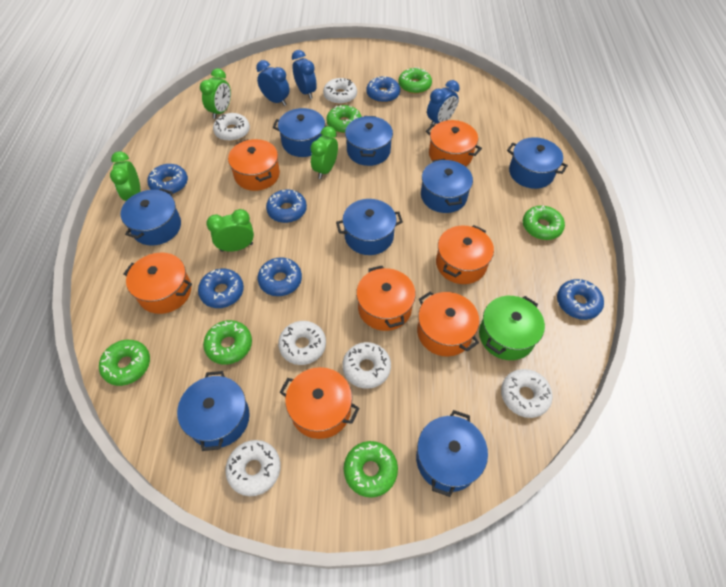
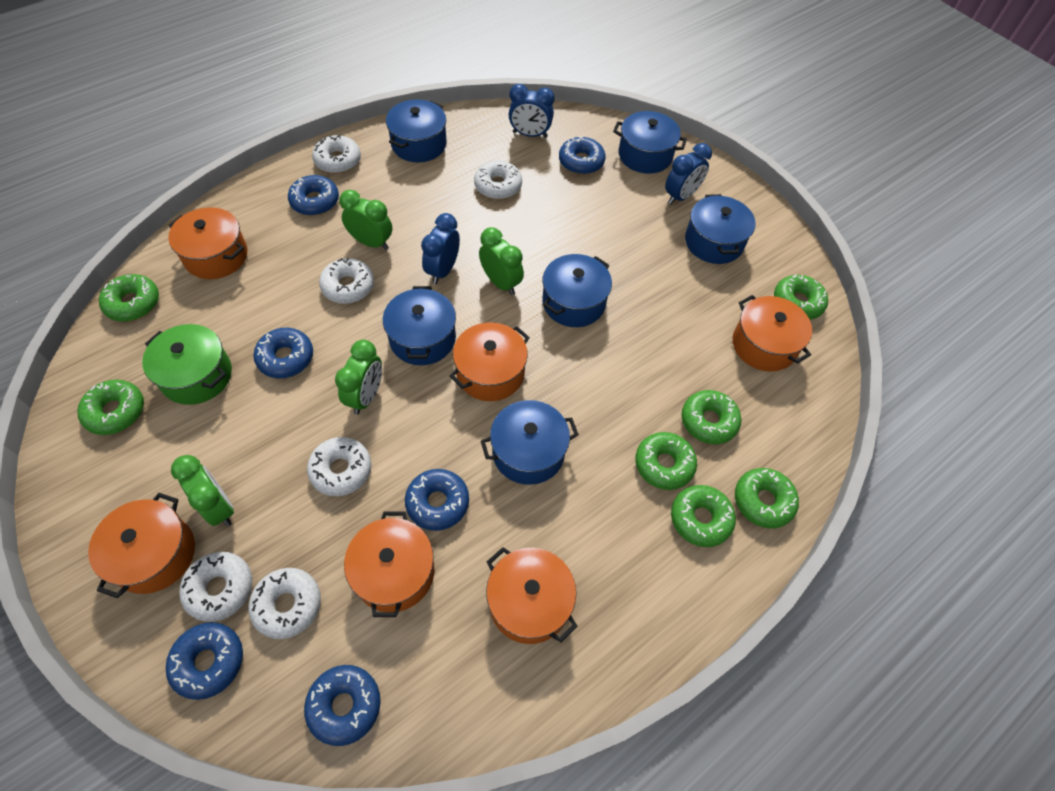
blue pot: 8 -> 6
green donut: 6 -> 7
orange pot: 7 -> 6

